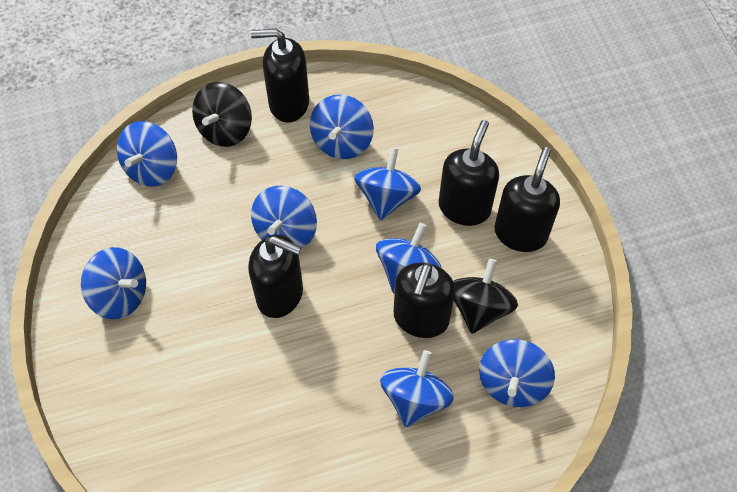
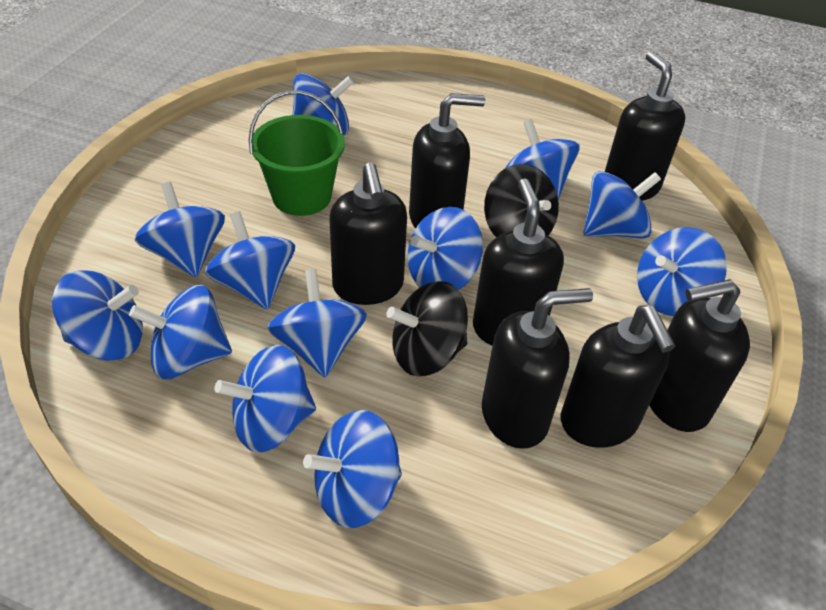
black soap dispenser: 5 -> 7
blue spinning top: 8 -> 12
green bucket: 0 -> 1

